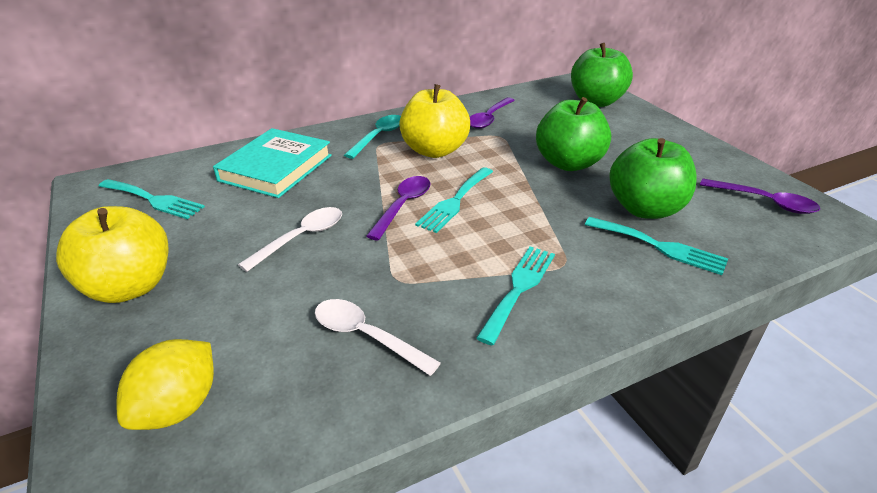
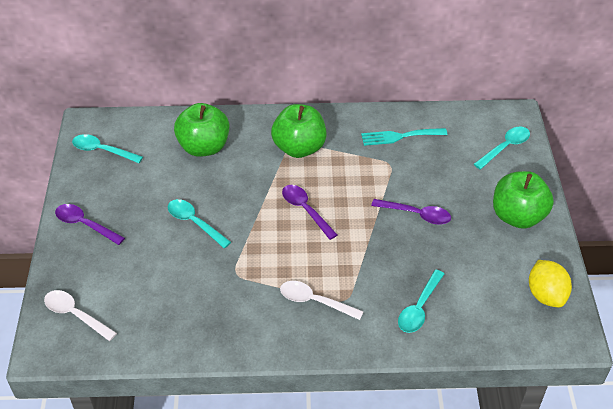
turquoise book: 1 -> 0
turquoise fork: 4 -> 1
turquoise spoon: 1 -> 4
yellow apple: 2 -> 0

